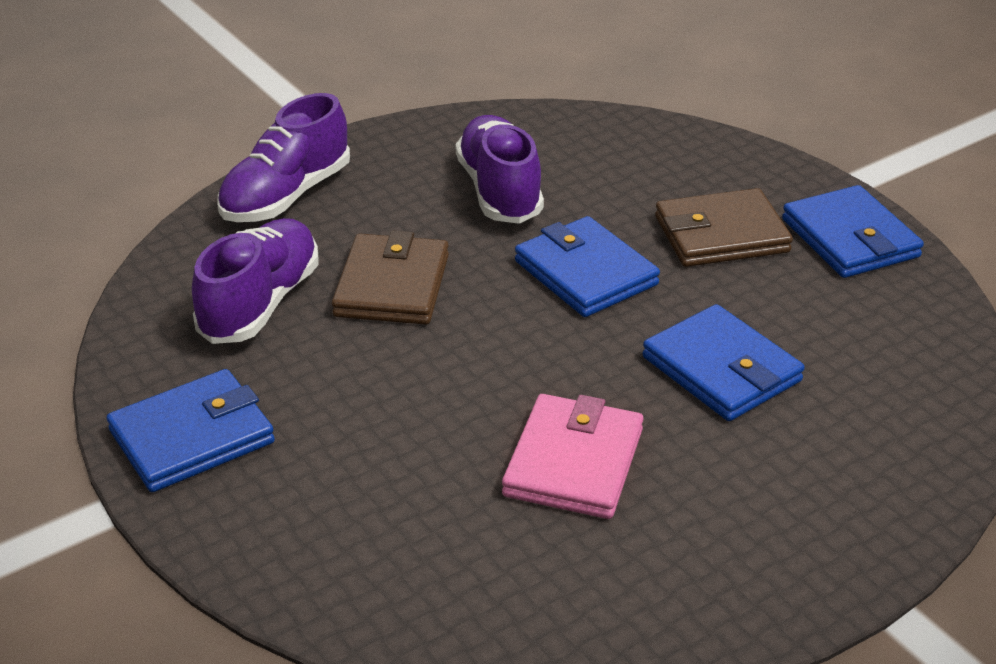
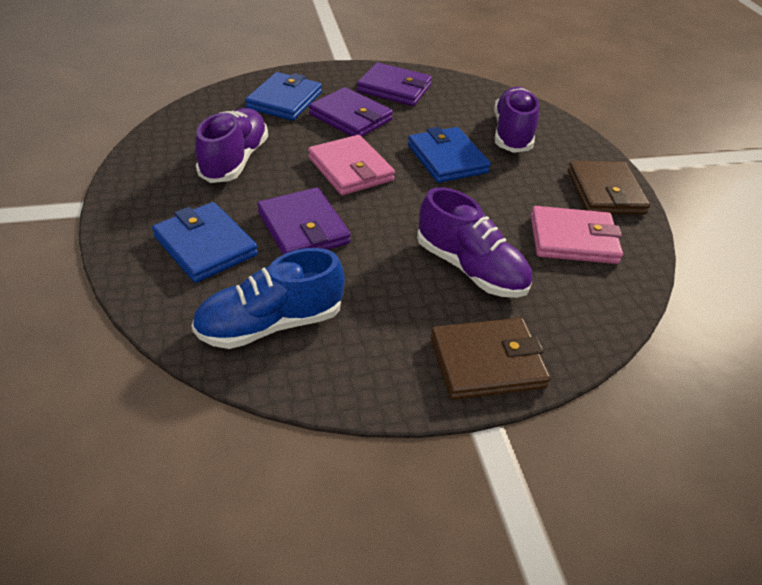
blue shoe: 0 -> 1
blue wallet: 4 -> 3
pink wallet: 1 -> 2
purple wallet: 0 -> 3

